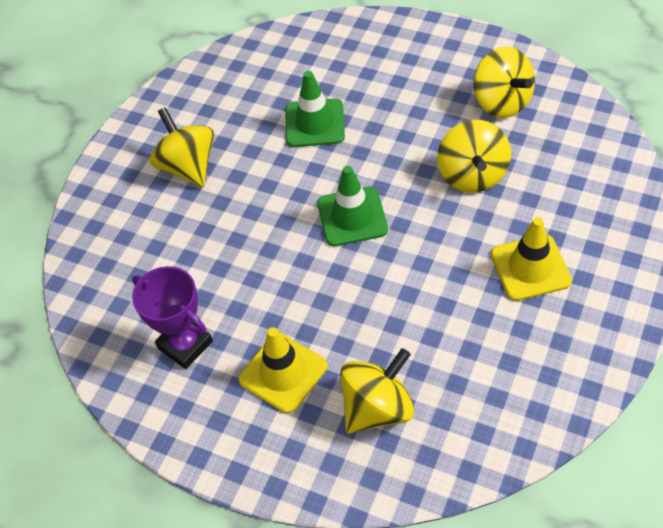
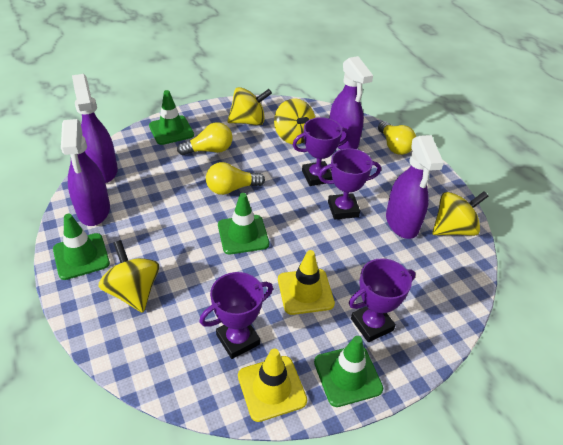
green traffic cone: 2 -> 4
purple spray bottle: 0 -> 4
purple trophy: 1 -> 4
yellow light bulb: 0 -> 3

